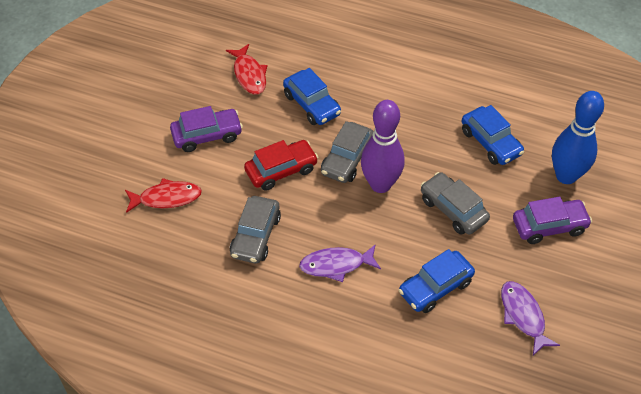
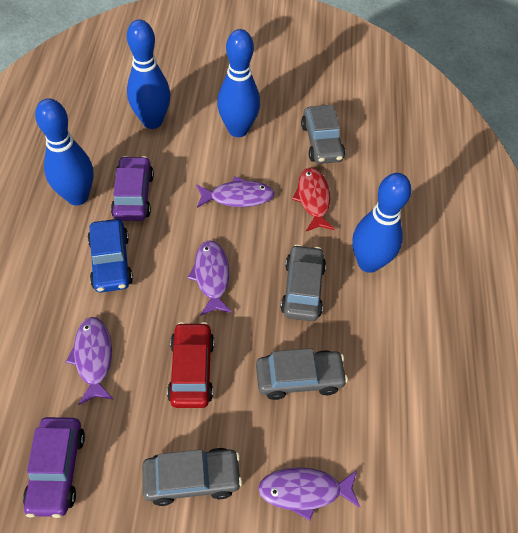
blue bowling pin: 1 -> 4
blue car: 3 -> 1
grey car: 3 -> 4
purple bowling pin: 1 -> 0
purple fish: 2 -> 4
red fish: 2 -> 1

